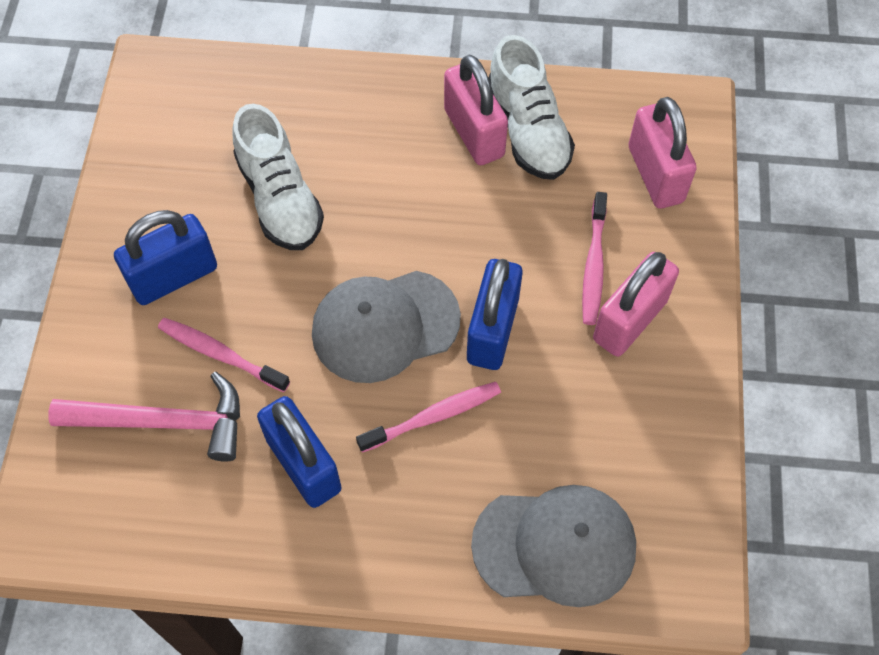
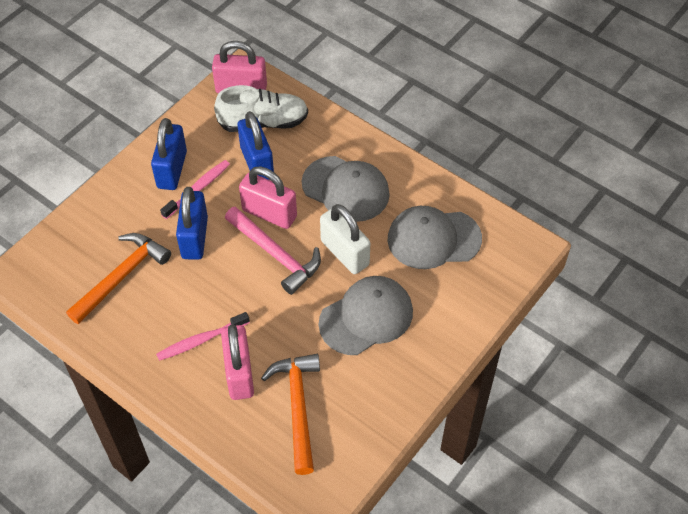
grey cap: 2 -> 3
orange hammer: 0 -> 2
pink toothbrush: 3 -> 2
white padlock: 0 -> 1
white shoe: 2 -> 1

